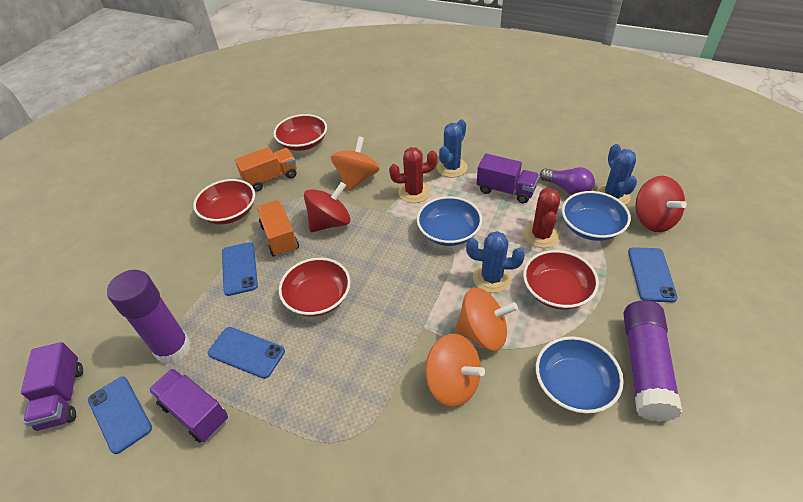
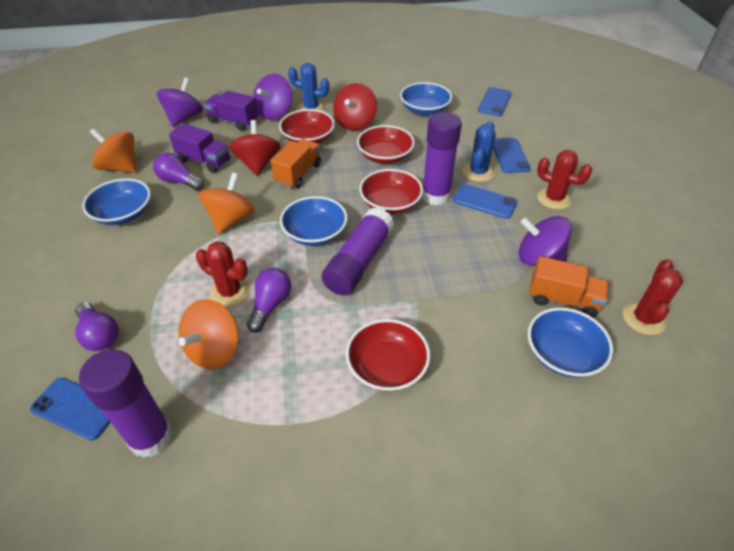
blue bowl: 3 -> 4
blue cactus: 3 -> 2
purple glue stick: 2 -> 3
purple light bulb: 1 -> 3
purple spinning top: 0 -> 3
purple truck: 3 -> 2
red cactus: 2 -> 3

